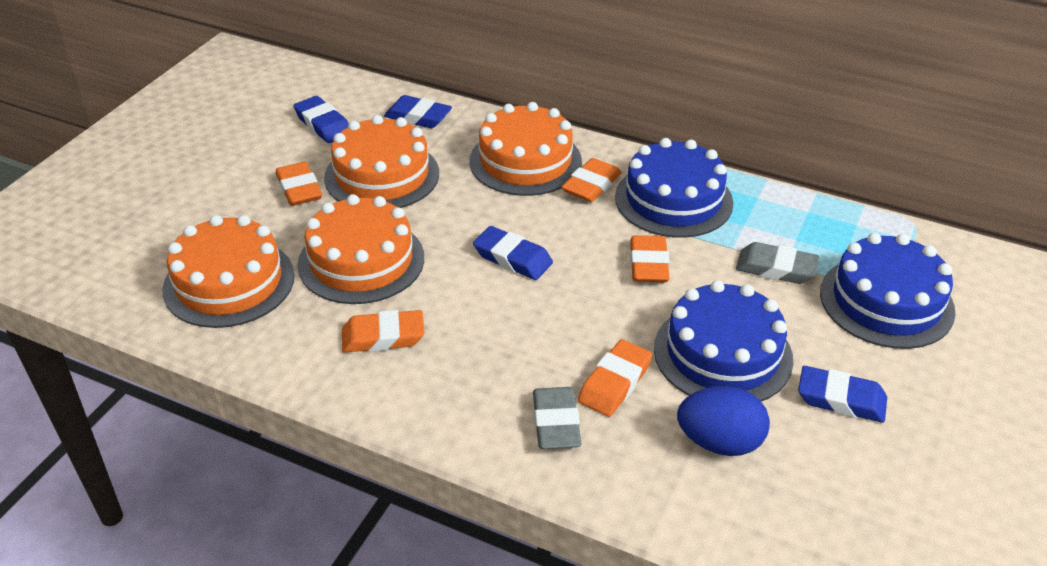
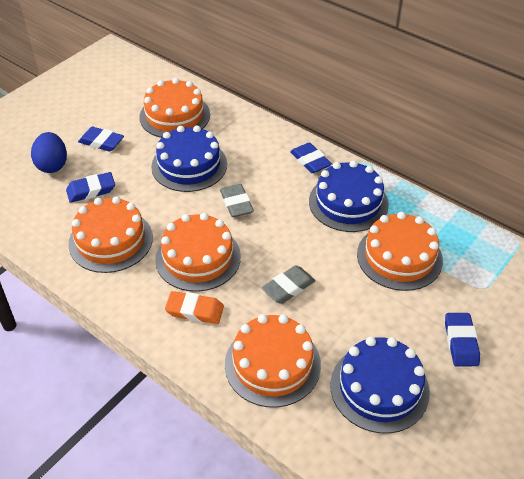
orange cake: 4 -> 5
orange eraser: 5 -> 1

